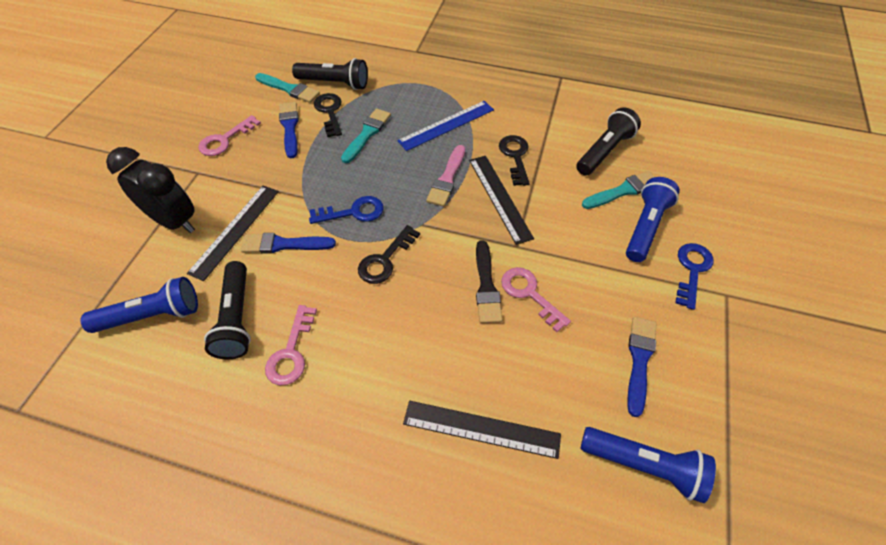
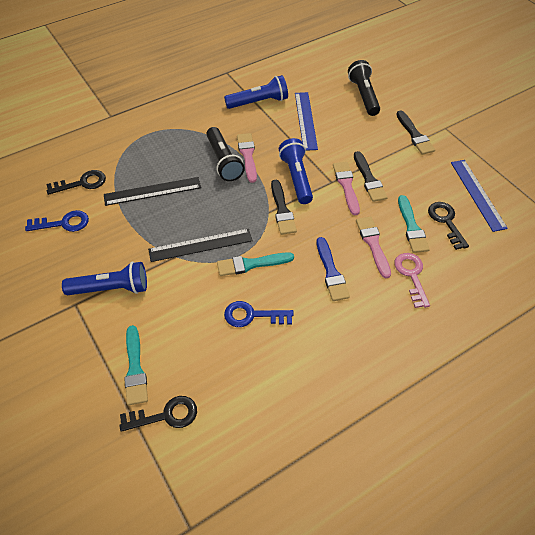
black brush: 1 -> 3
black clock: 1 -> 0
black flashlight: 3 -> 2
black ruler: 3 -> 2
blue brush: 3 -> 1
blue ruler: 1 -> 2
pink brush: 1 -> 3
pink key: 3 -> 1

